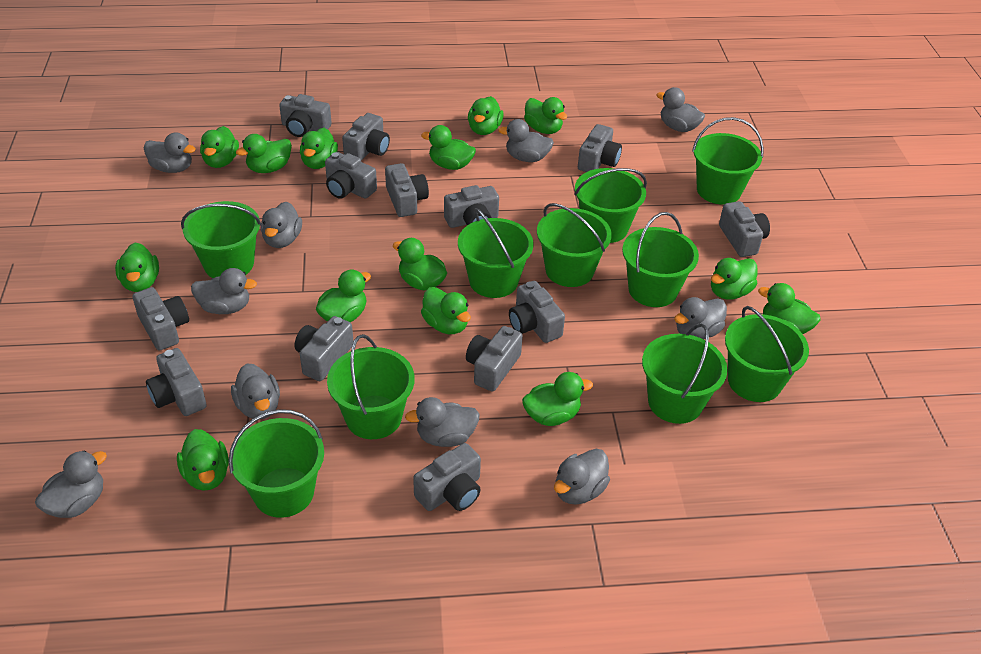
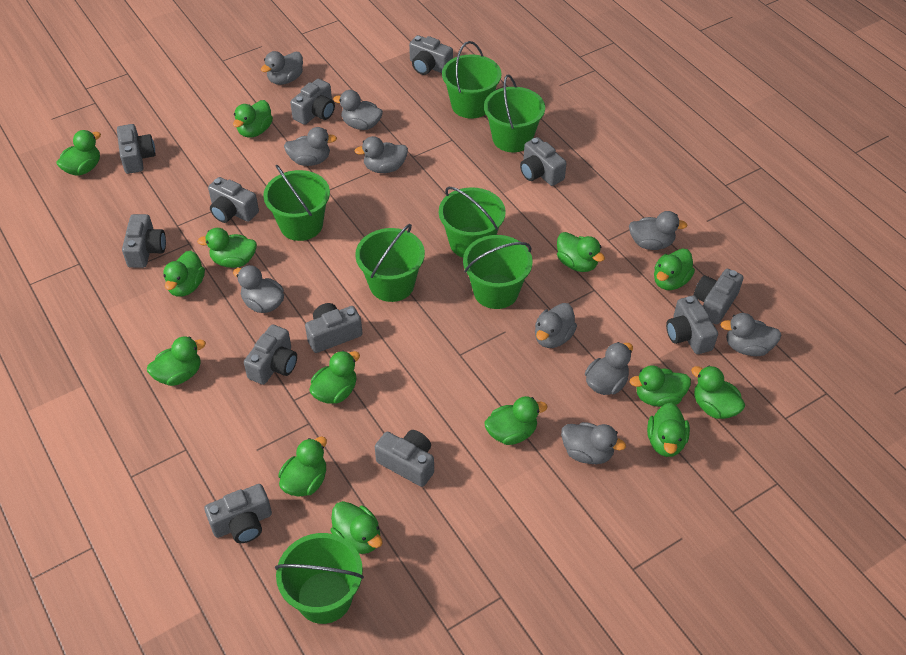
green bucket: 10 -> 7
grey camera: 13 -> 12

